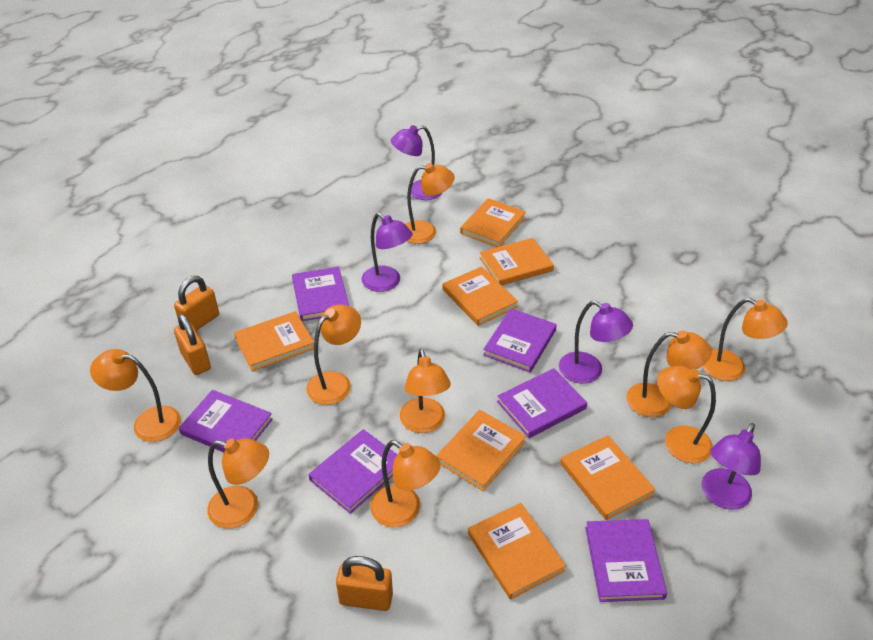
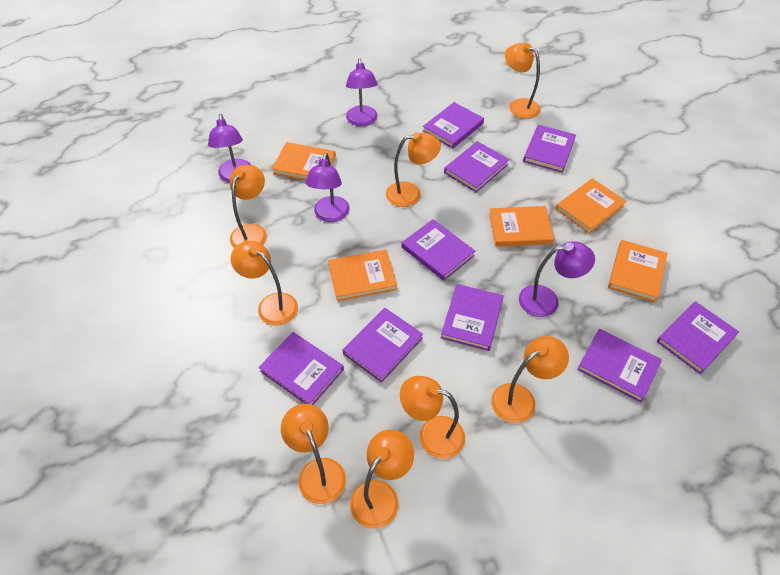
orange book: 7 -> 5
orange lamp: 9 -> 8
orange padlock: 3 -> 0
purple book: 6 -> 9

